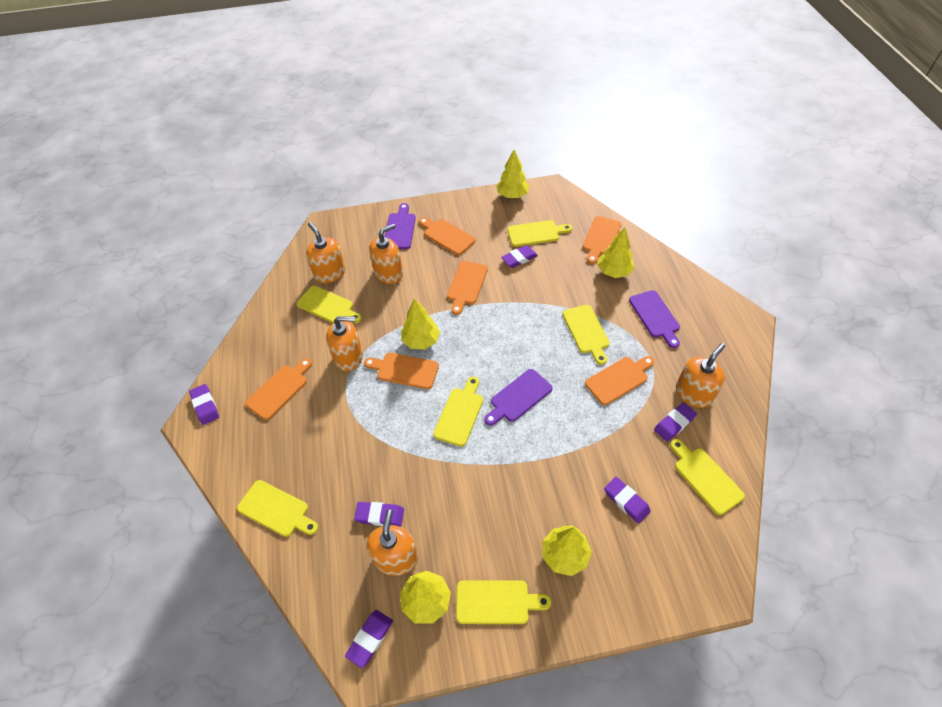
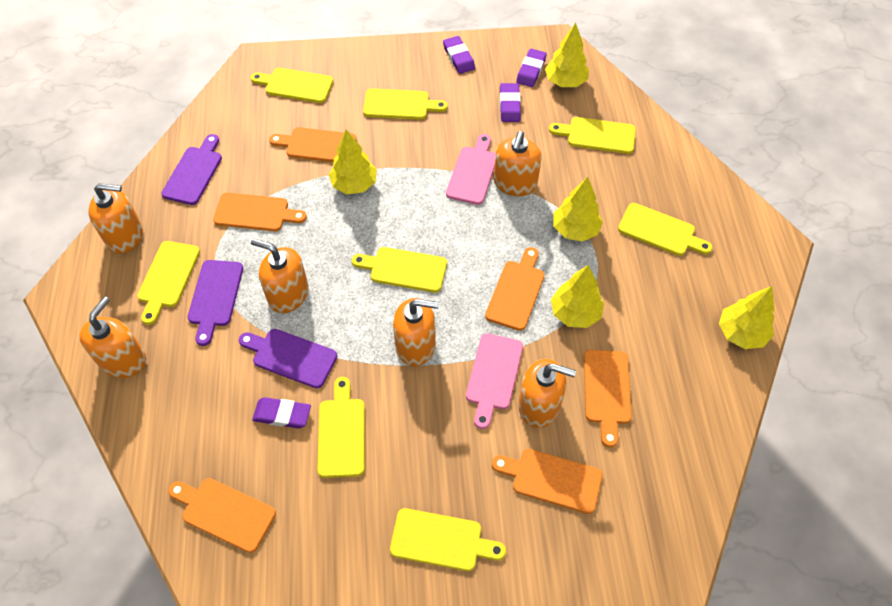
orange soap dispenser: 5 -> 6
pink cutting board: 0 -> 2
purple eraser: 6 -> 4
yellow cutting board: 7 -> 8

